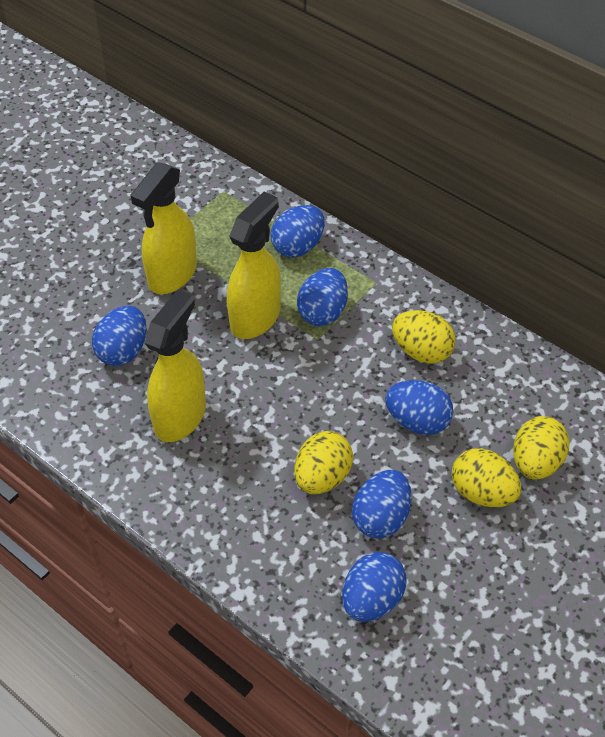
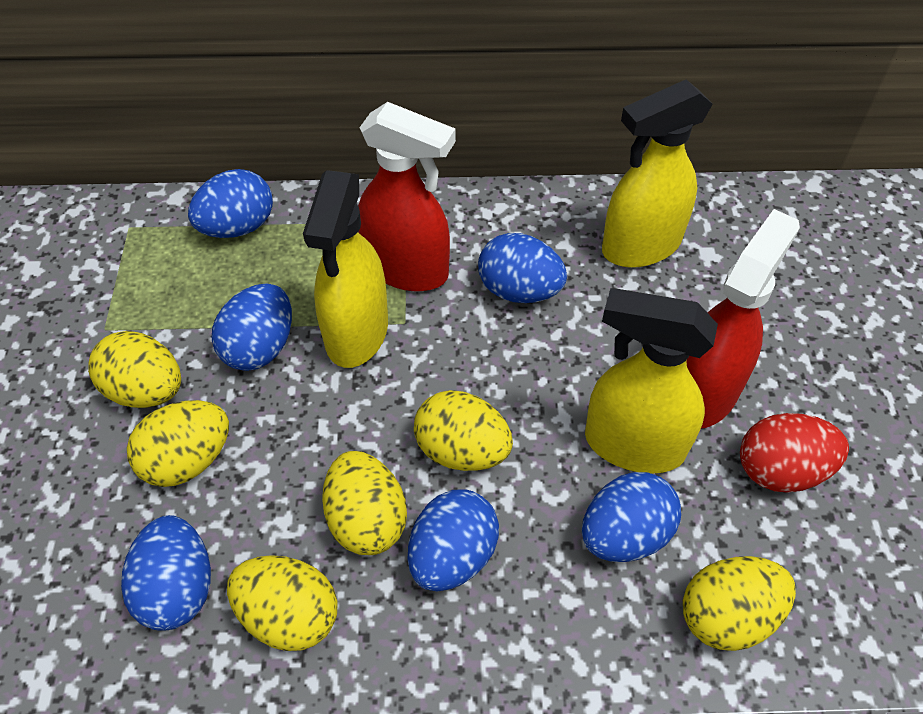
red egg: 0 -> 1
red spray bottle: 0 -> 2
yellow egg: 4 -> 6

